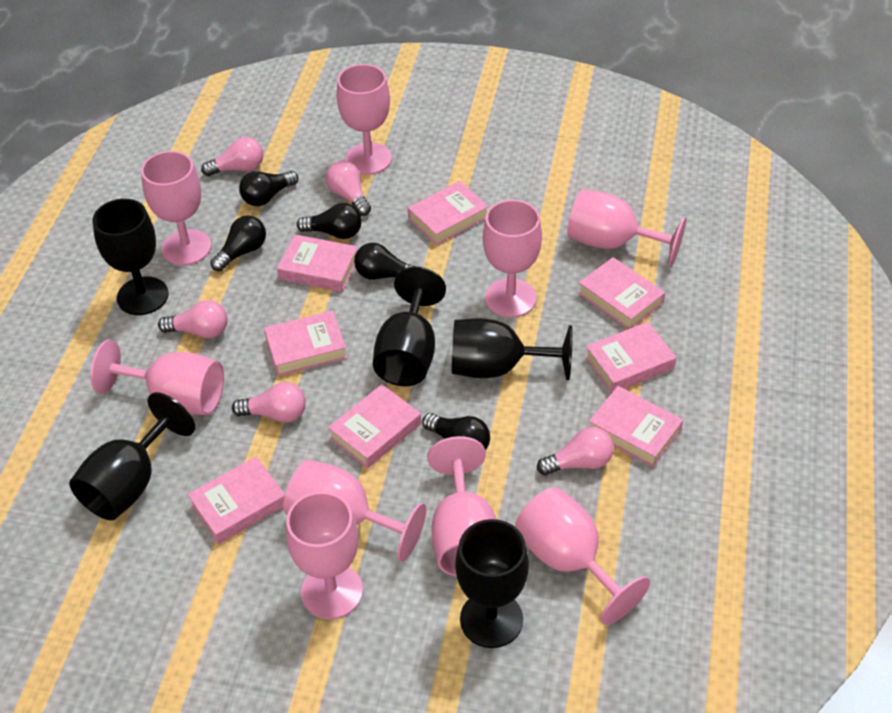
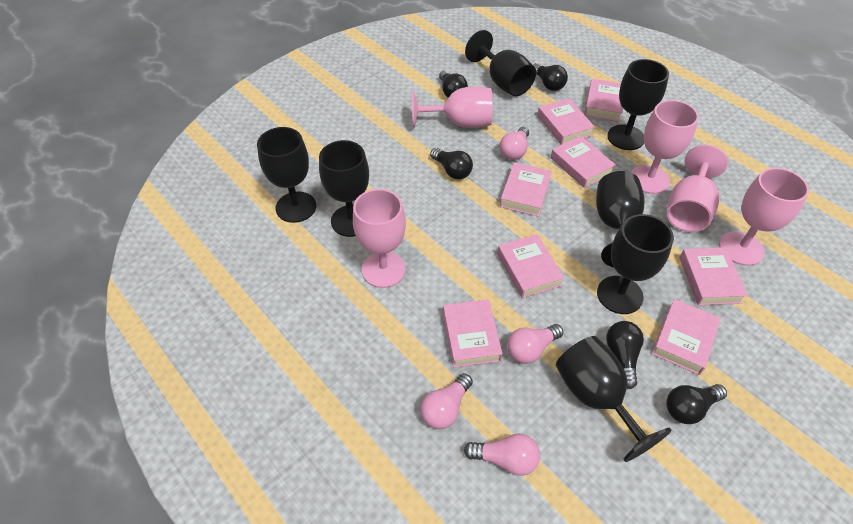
black goblet: 5 -> 7
pink goblet: 9 -> 5
pink light bulb: 5 -> 4

